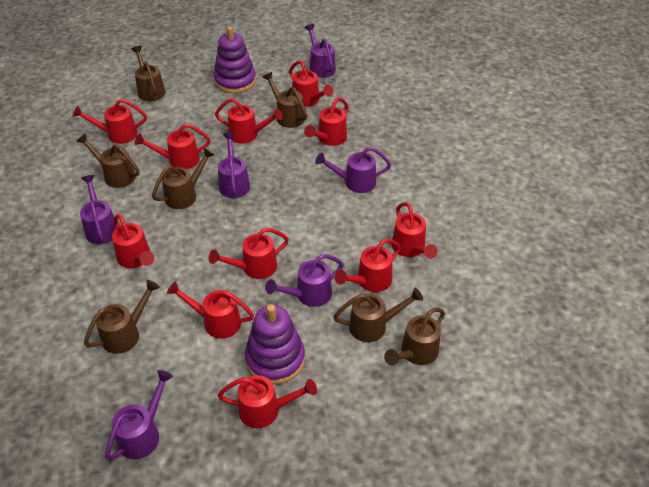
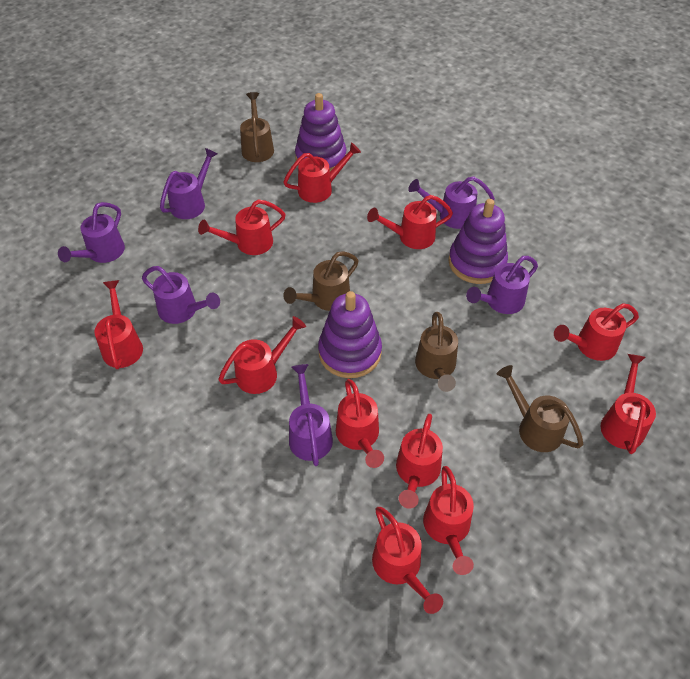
brown watering can: 7 -> 4
purple stacking toy: 2 -> 3

